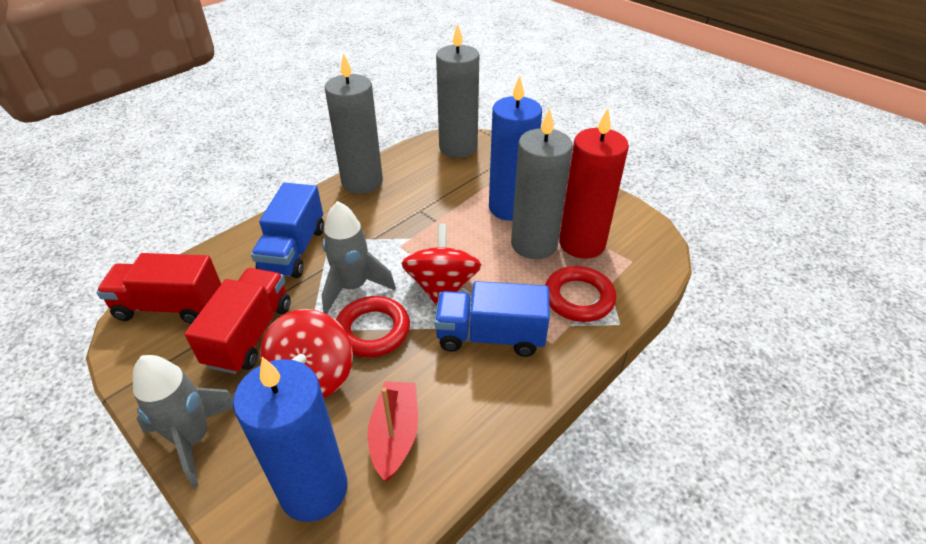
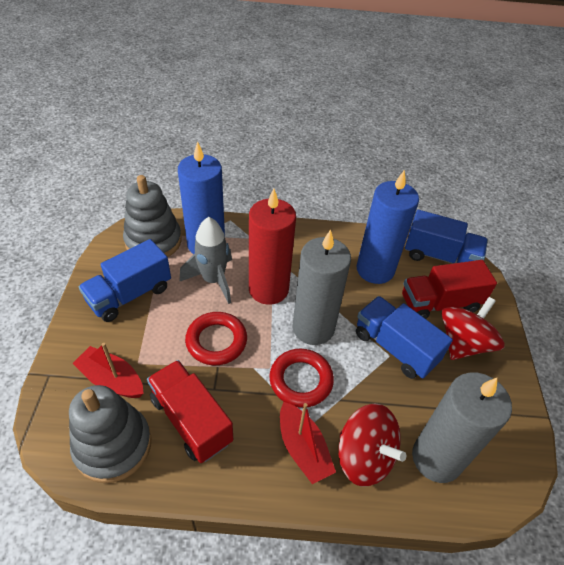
blue truck: 2 -> 3
grey candle: 3 -> 2
grey rocket: 2 -> 1
grey stacking toy: 0 -> 2
red boat: 1 -> 2

